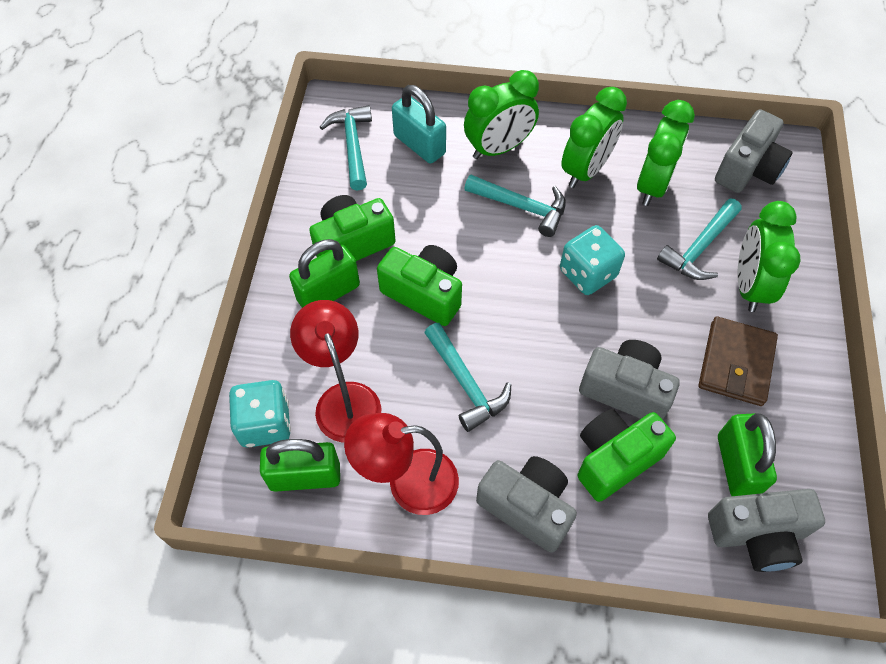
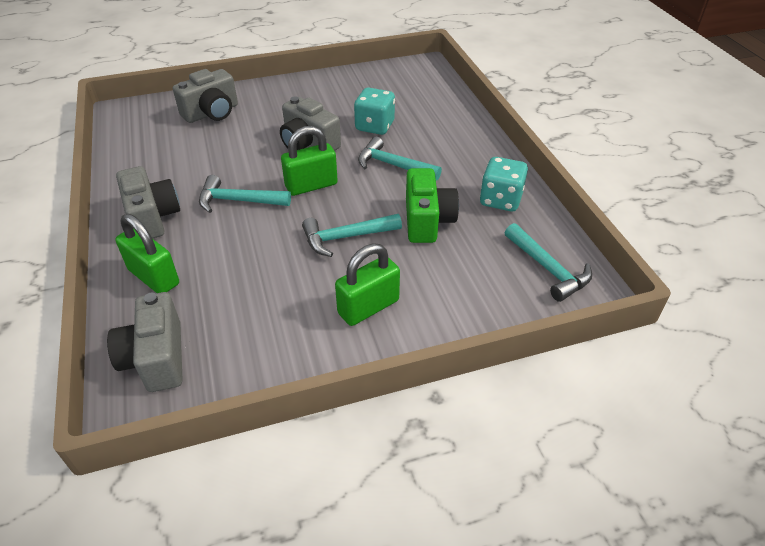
brown wallet: 1 -> 0
green camera: 3 -> 1
green clock: 4 -> 0
red lamp: 2 -> 0
turquoise padlock: 1 -> 0

